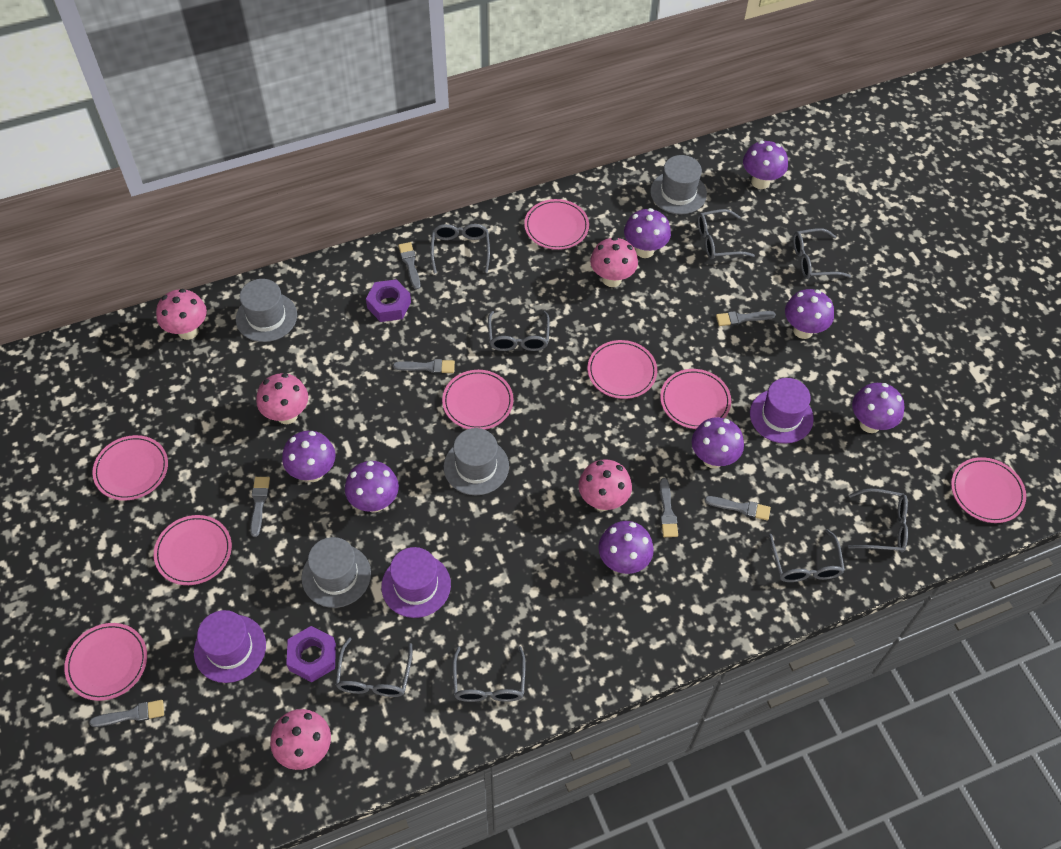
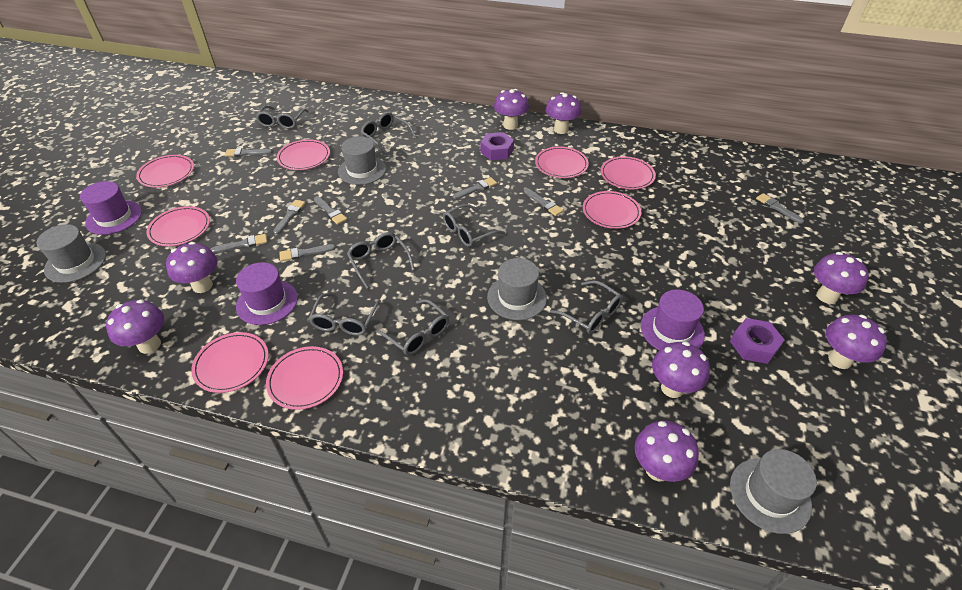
grey brush: 7 -> 8
grey glasses: 8 -> 7
pink mushroom: 5 -> 0

